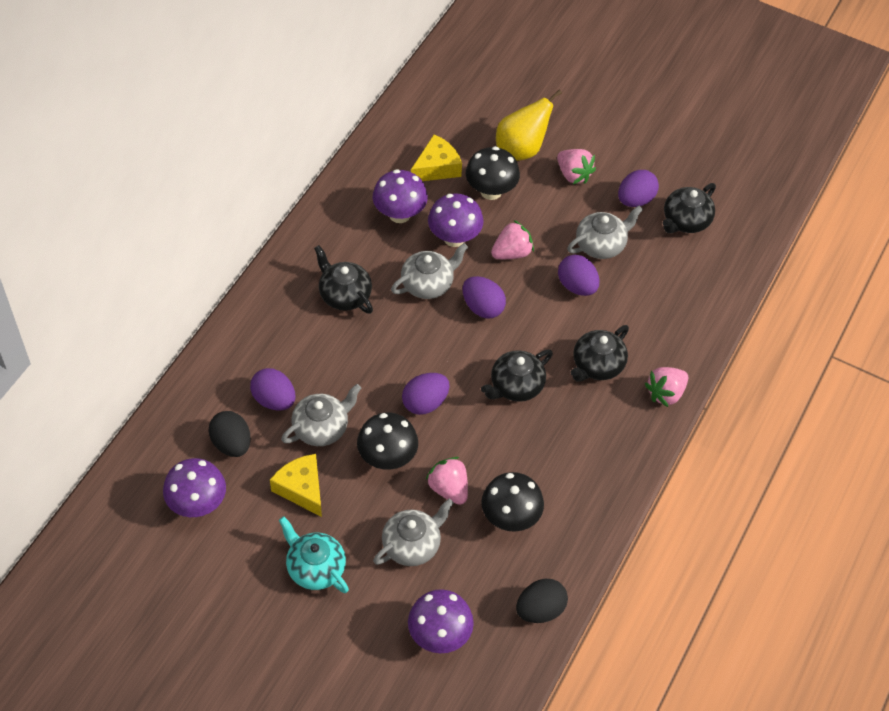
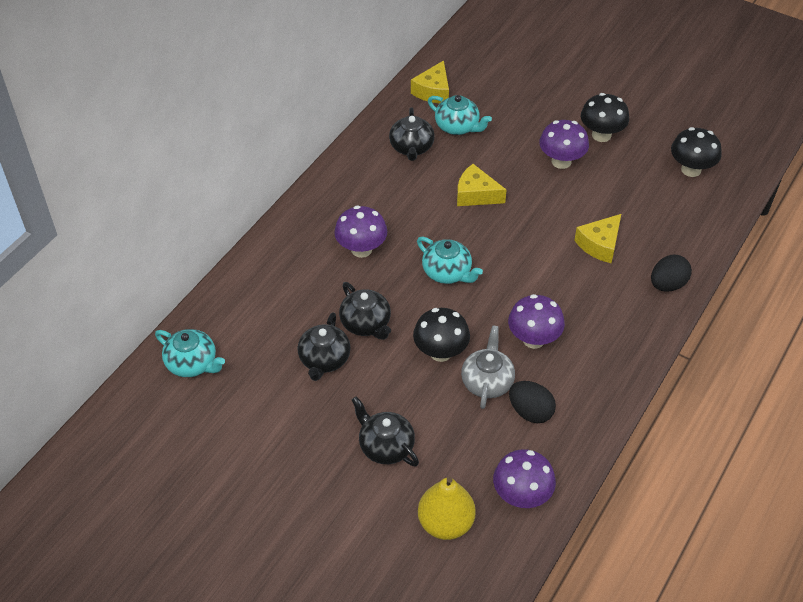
grey teapot: 4 -> 1
pink strawberry: 4 -> 0
purple egg: 5 -> 0
turquoise teapot: 1 -> 3
yellow cheese: 2 -> 3

